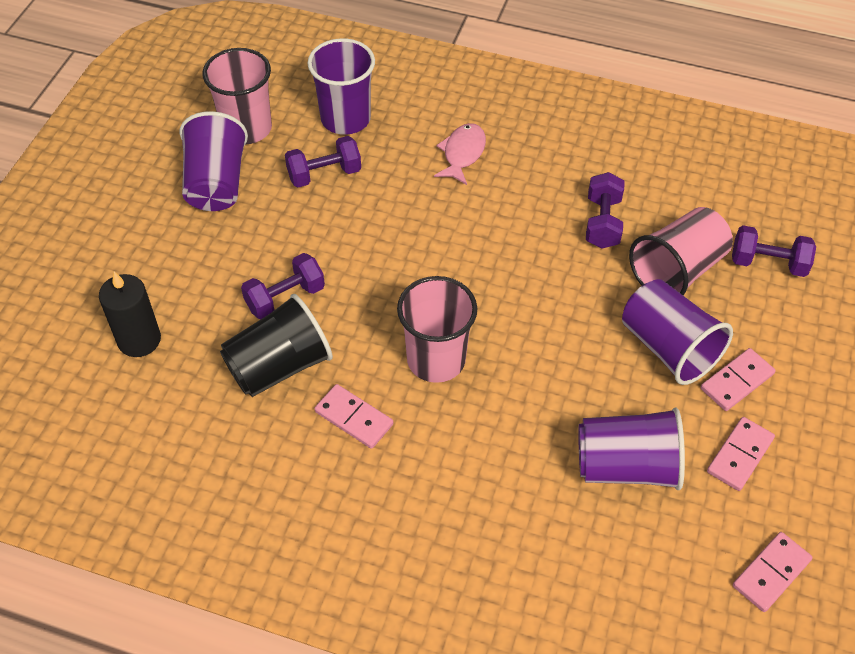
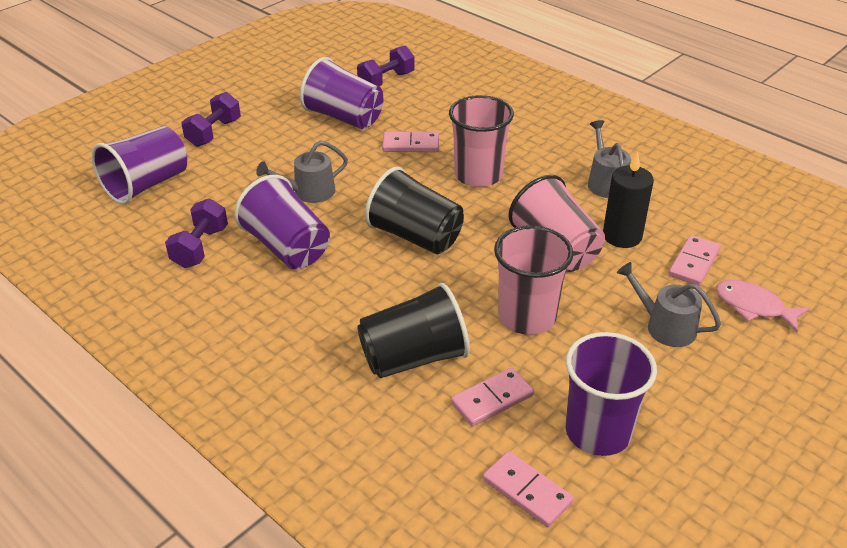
black cup: 1 -> 2
grey watering can: 0 -> 3
purple dumbbell: 4 -> 3

